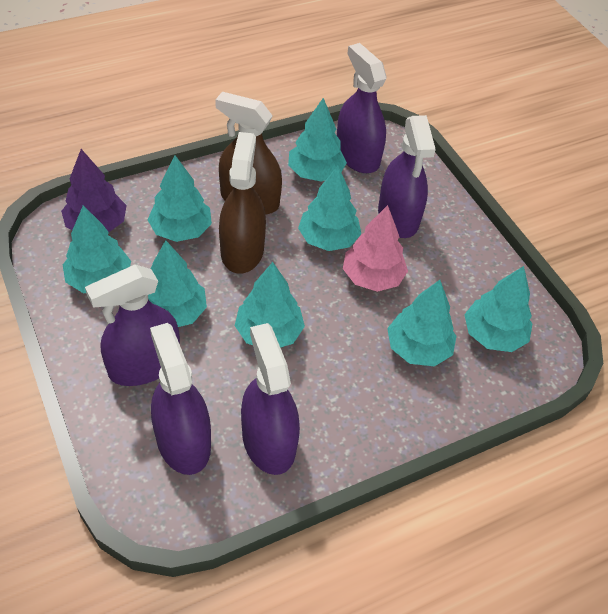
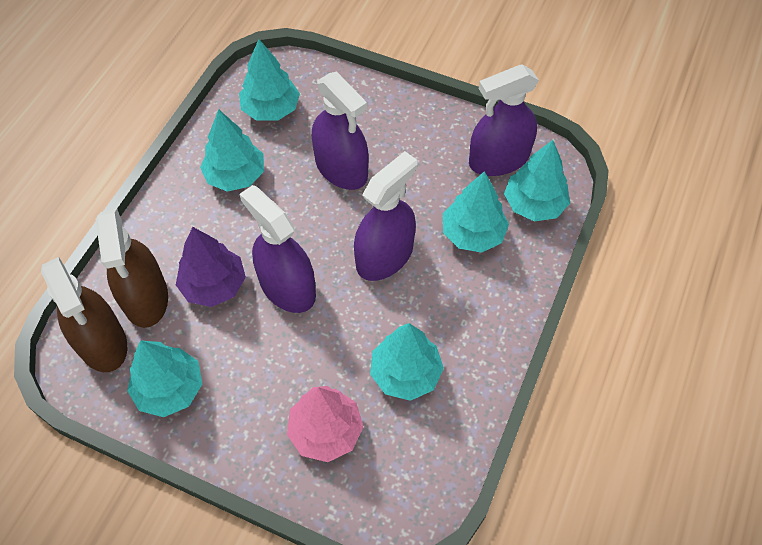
purple spray bottle: 5 -> 4
turquoise tree: 8 -> 6

